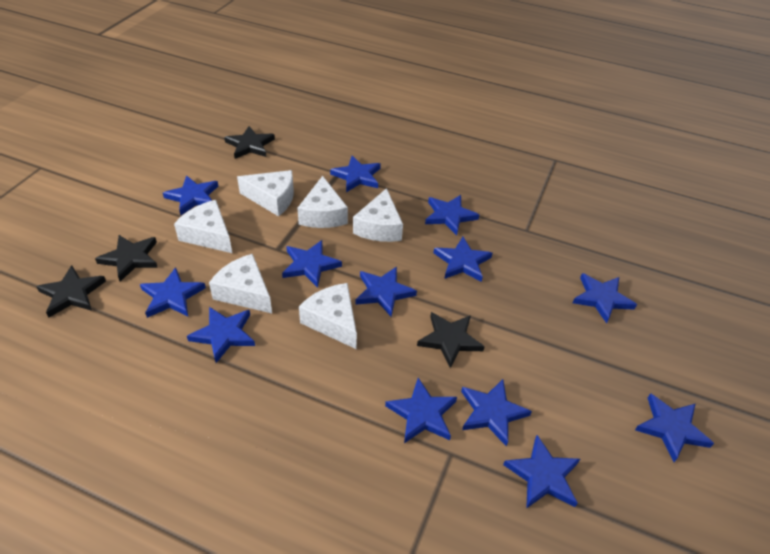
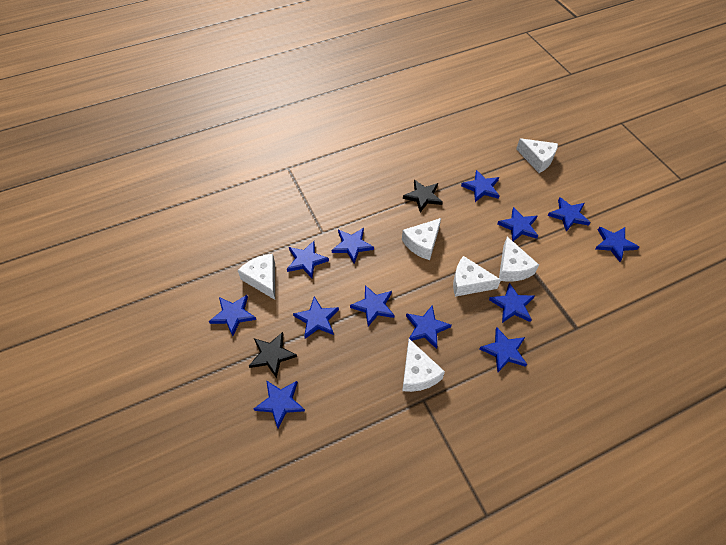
black star: 4 -> 2

